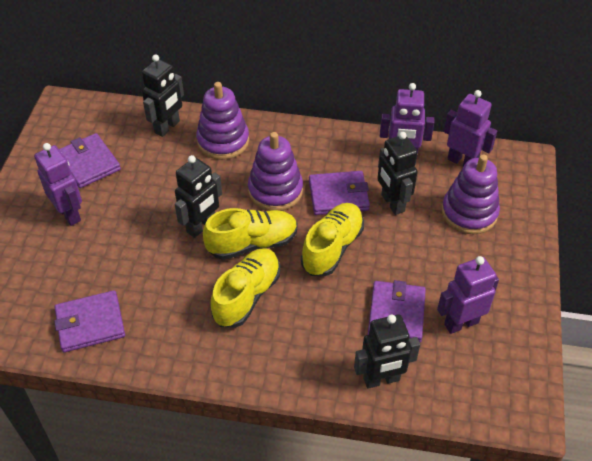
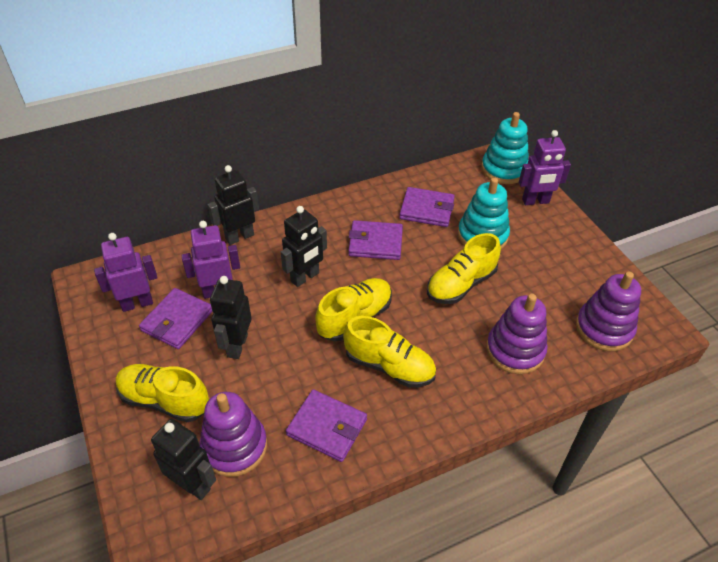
purple robot: 4 -> 3
turquoise stacking toy: 0 -> 2
yellow shoe: 3 -> 4

